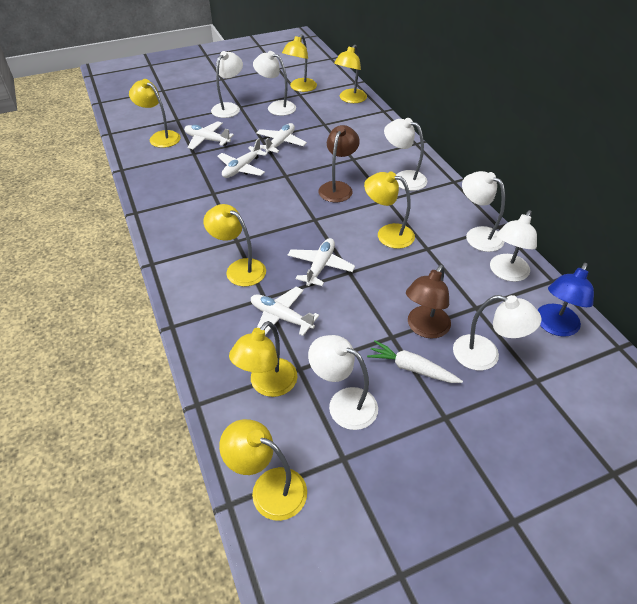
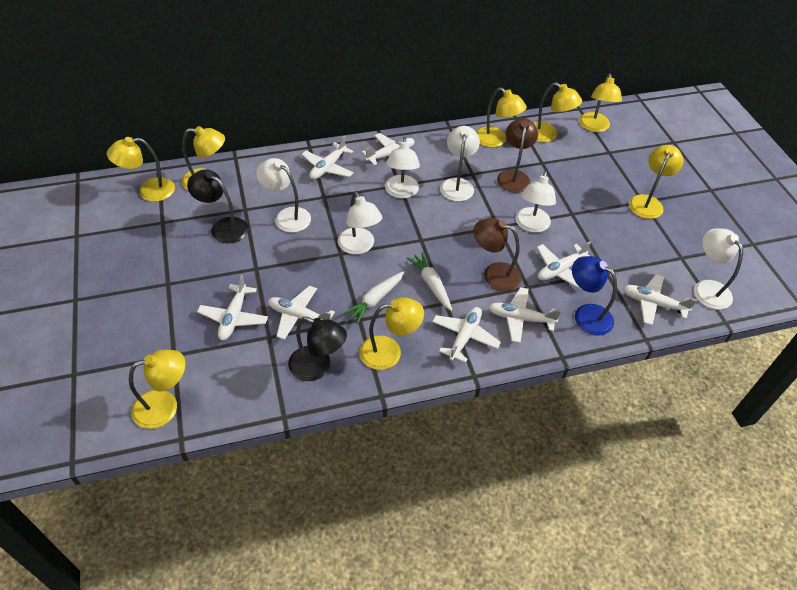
black lamp: 0 -> 2
white carrot: 1 -> 2
white lamp: 7 -> 6
white plane: 5 -> 8
yellow lamp: 7 -> 8

